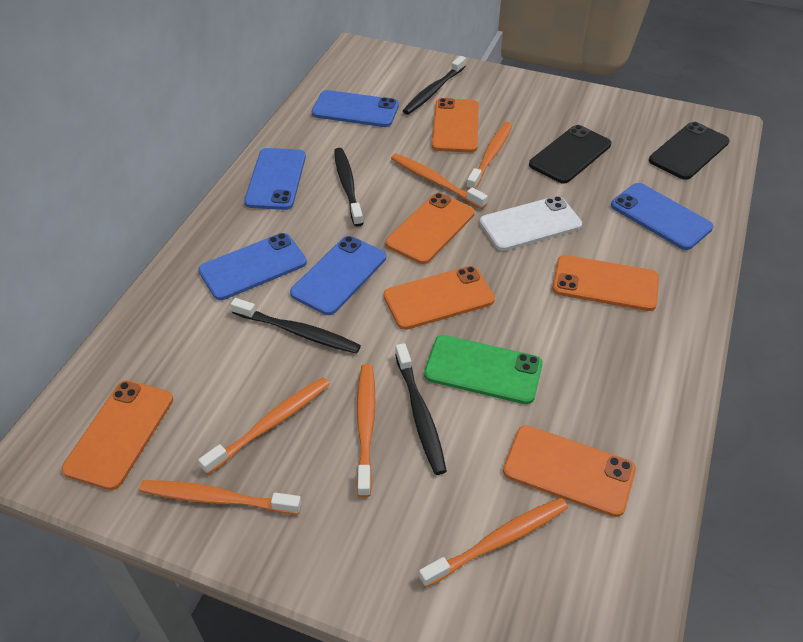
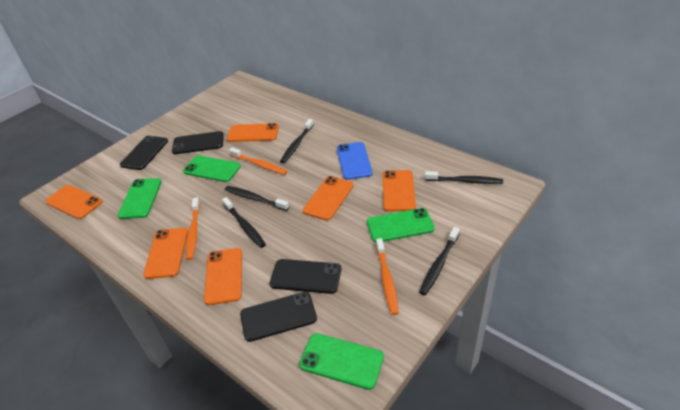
black phone: 2 -> 4
black toothbrush: 4 -> 5
blue phone: 5 -> 1
green phone: 1 -> 4
orange toothbrush: 6 -> 3
white phone: 1 -> 0

